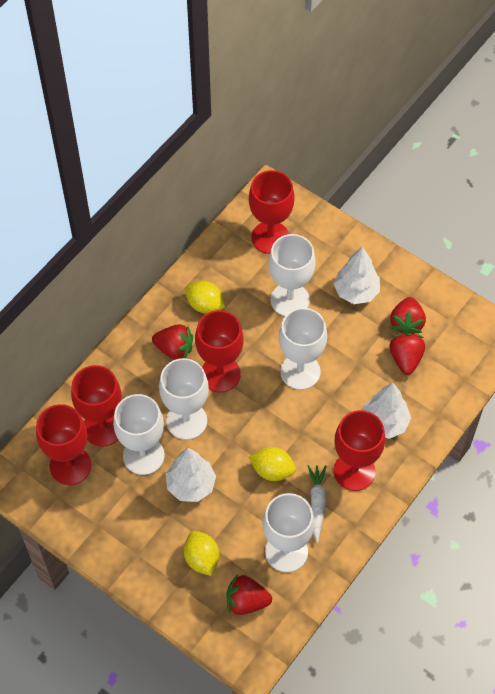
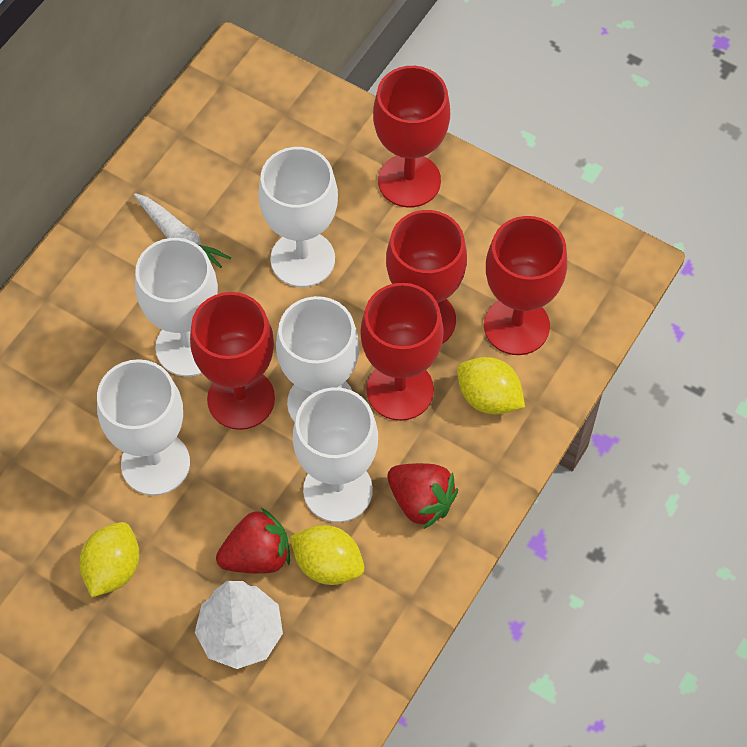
red strawberry: 4 -> 2
white tree: 3 -> 1

